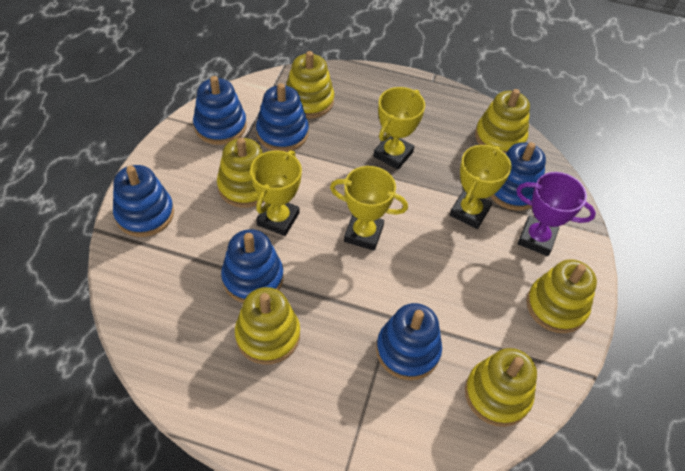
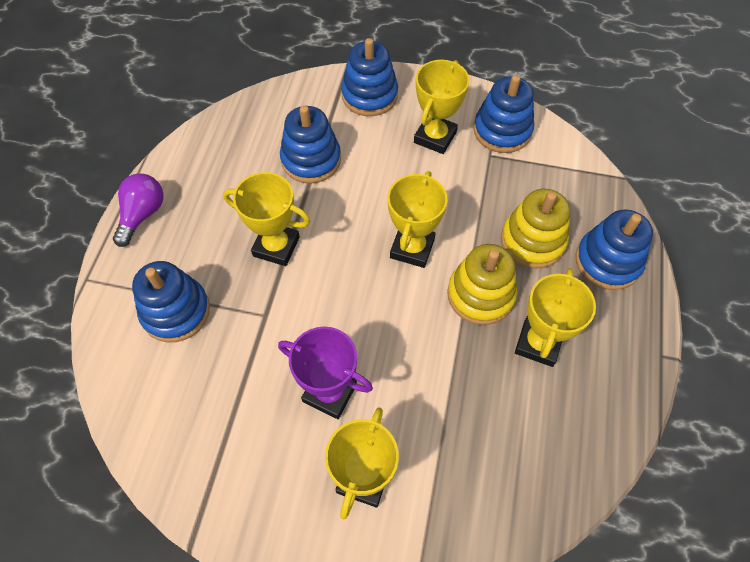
blue stacking toy: 6 -> 5
purple light bulb: 0 -> 1
yellow stacking toy: 6 -> 2
yellow trophy: 4 -> 5

